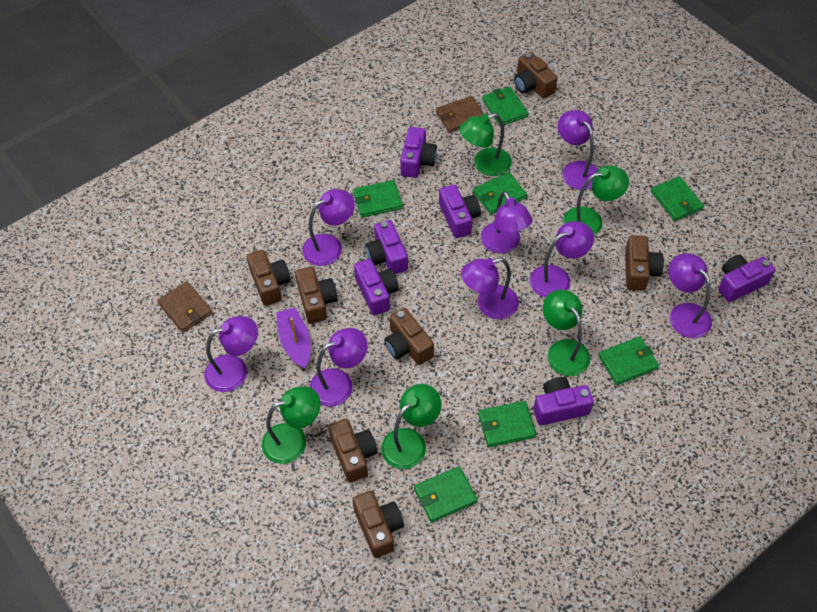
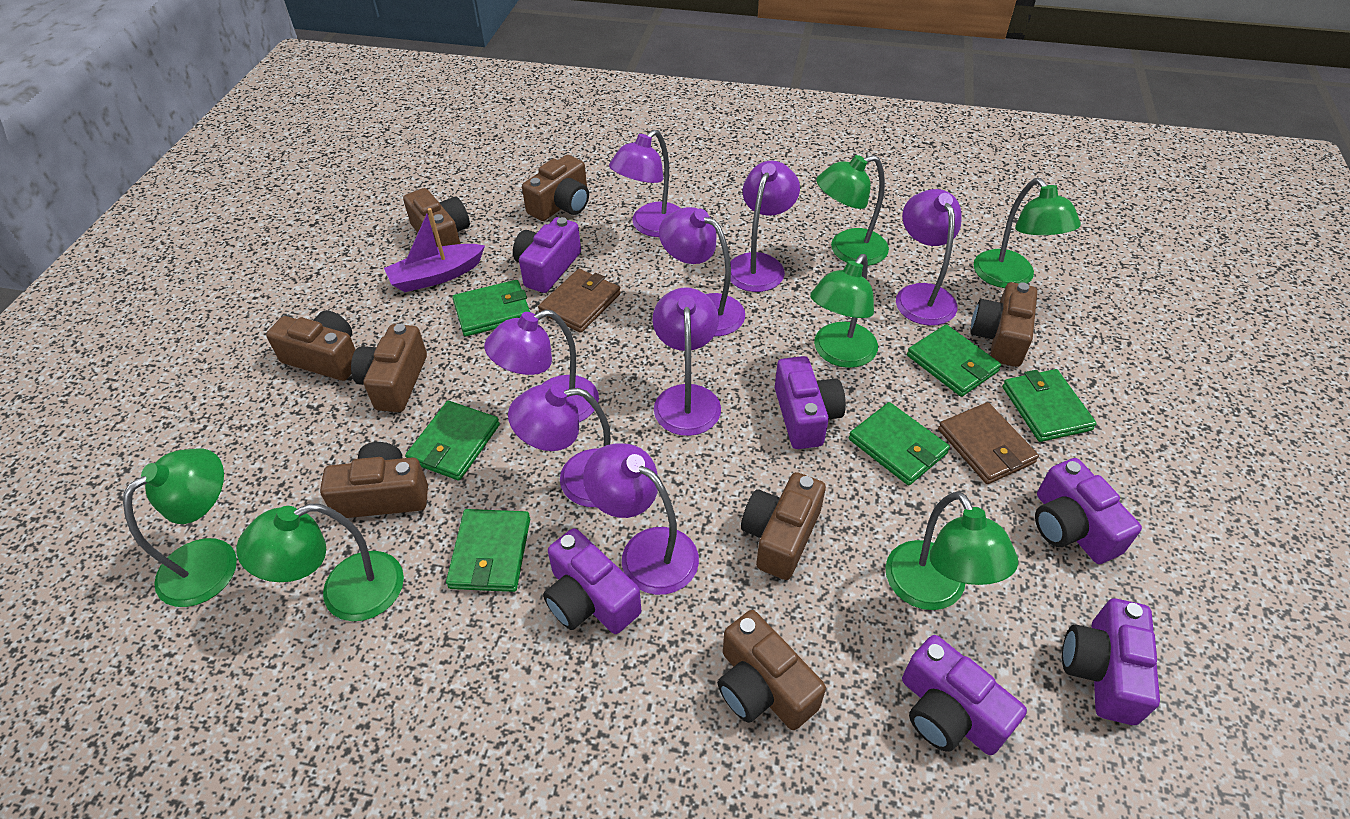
brown camera: 7 -> 8
green lamp: 5 -> 6
green wallet: 7 -> 6

